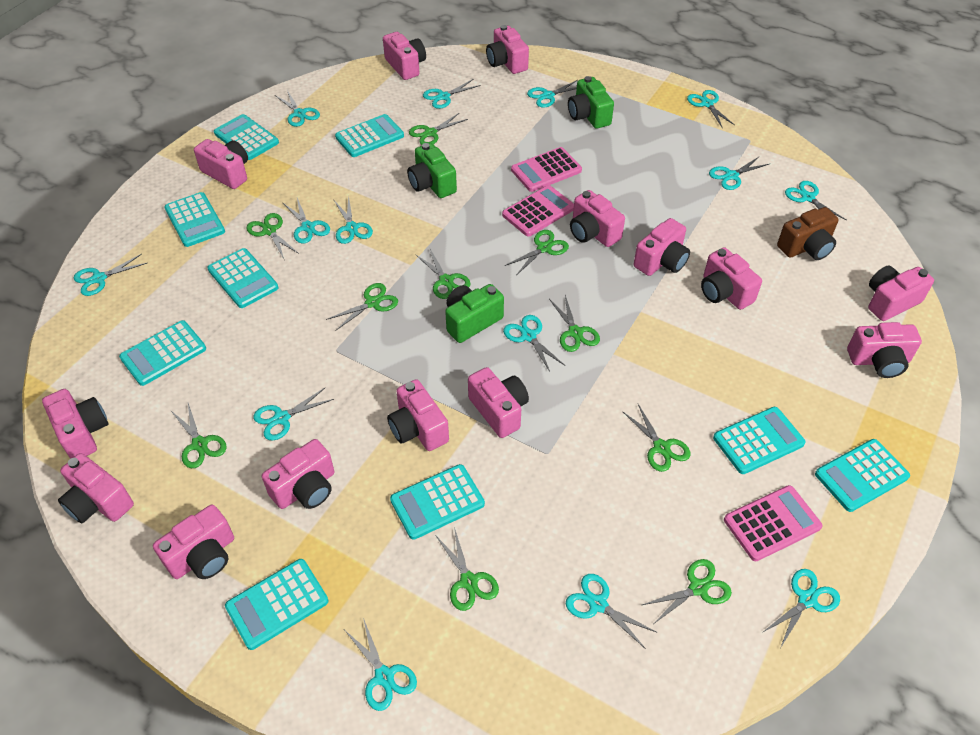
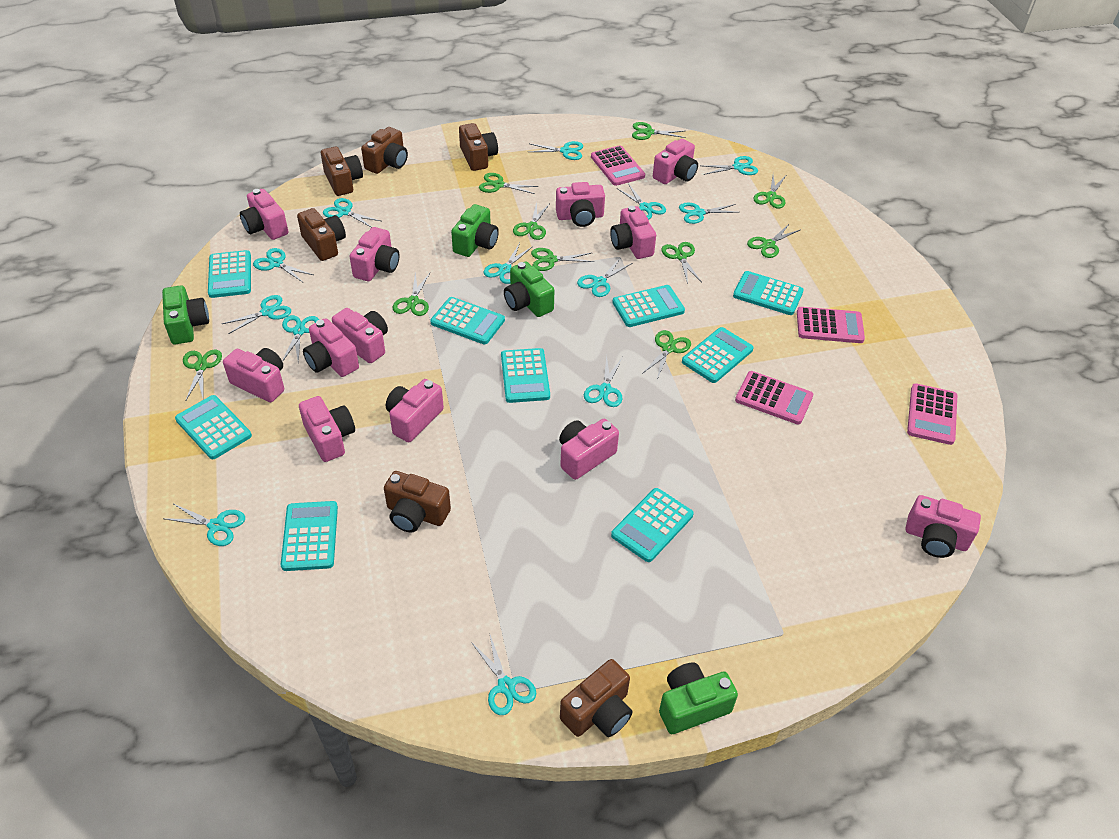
brown camera: 1 -> 6
green camera: 3 -> 4
pink calculator: 3 -> 4
pink camera: 14 -> 12
turquoise scissors: 14 -> 13

